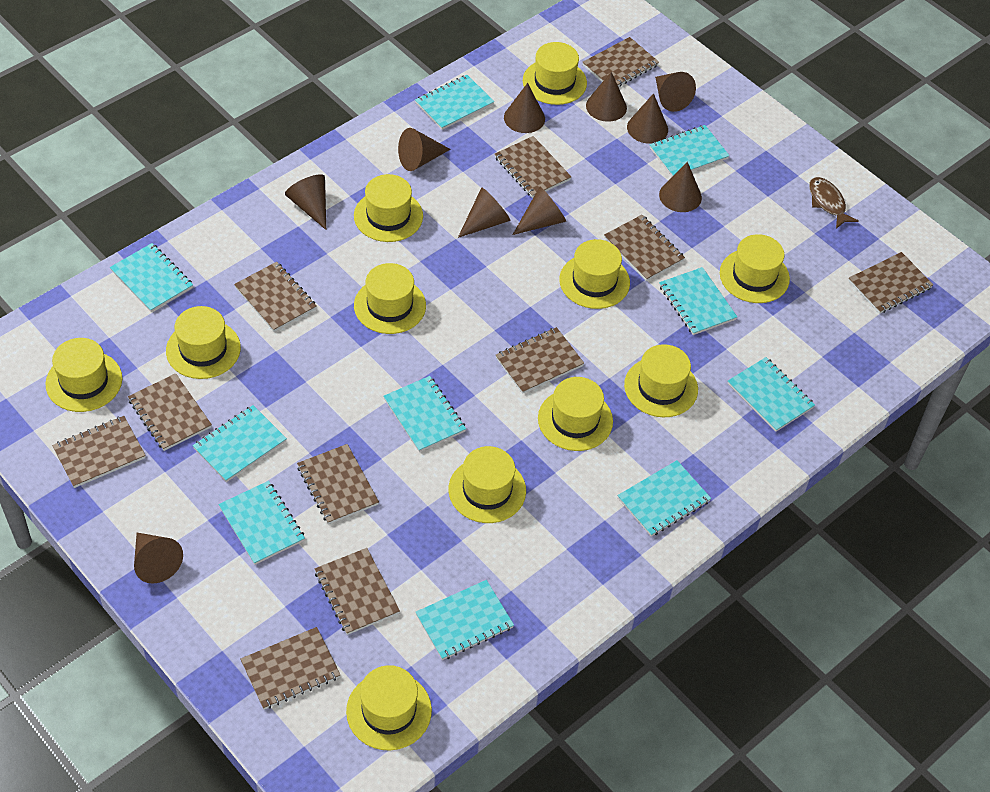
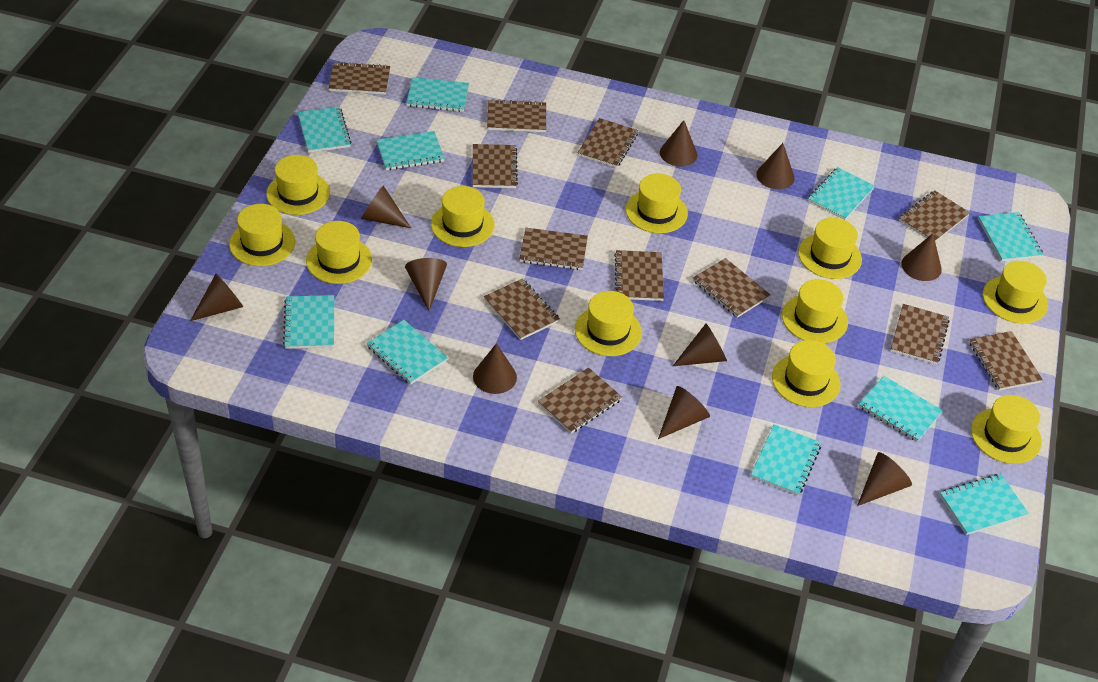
brown fish: 1 -> 0
brown notebook: 11 -> 12

